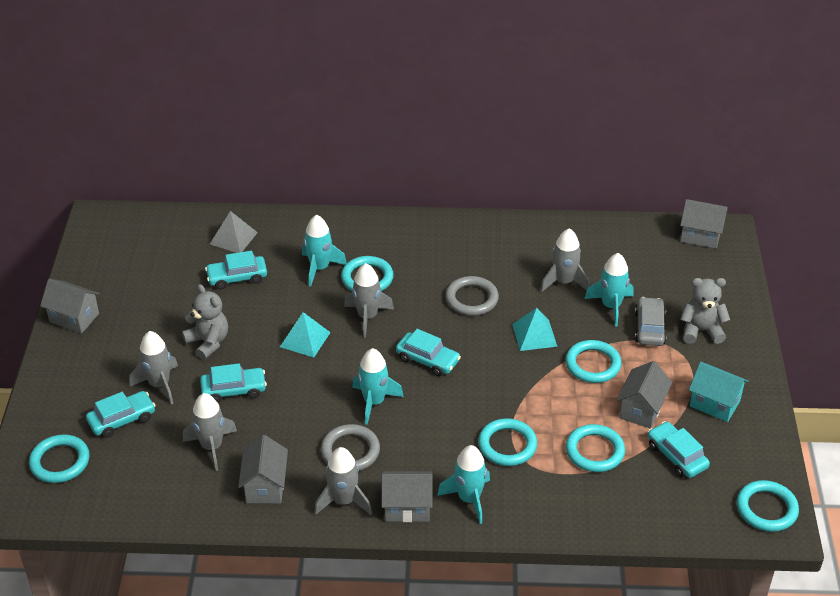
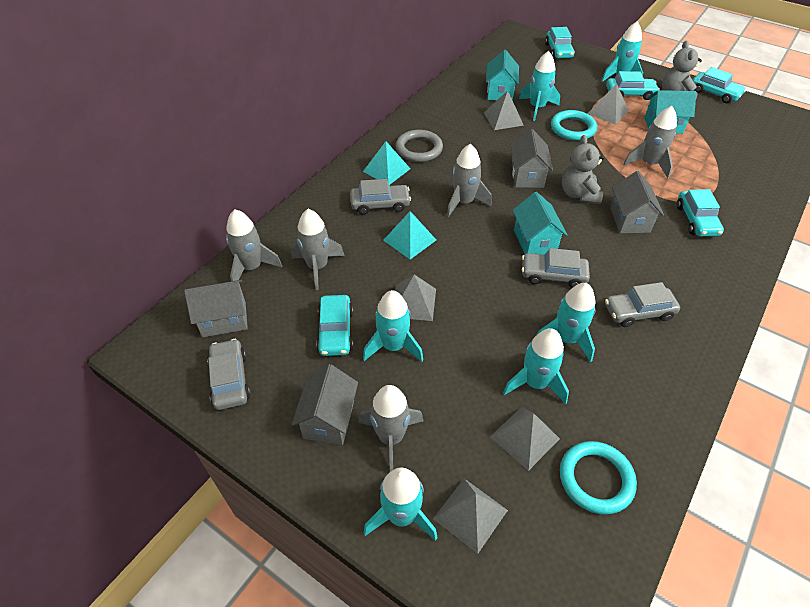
grey car: 1 -> 4
grey house: 5 -> 4
grey pyramid: 1 -> 5
grey ring: 2 -> 1
turquoise house: 1 -> 3
turquoise ring: 6 -> 2
turquoise rocket: 4 -> 6

